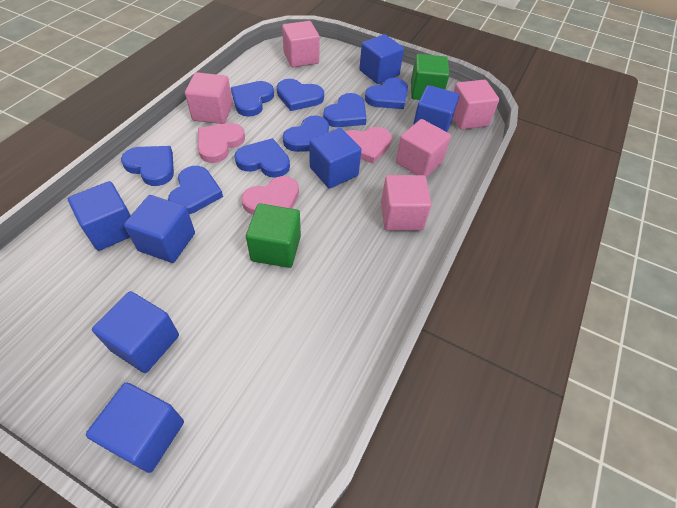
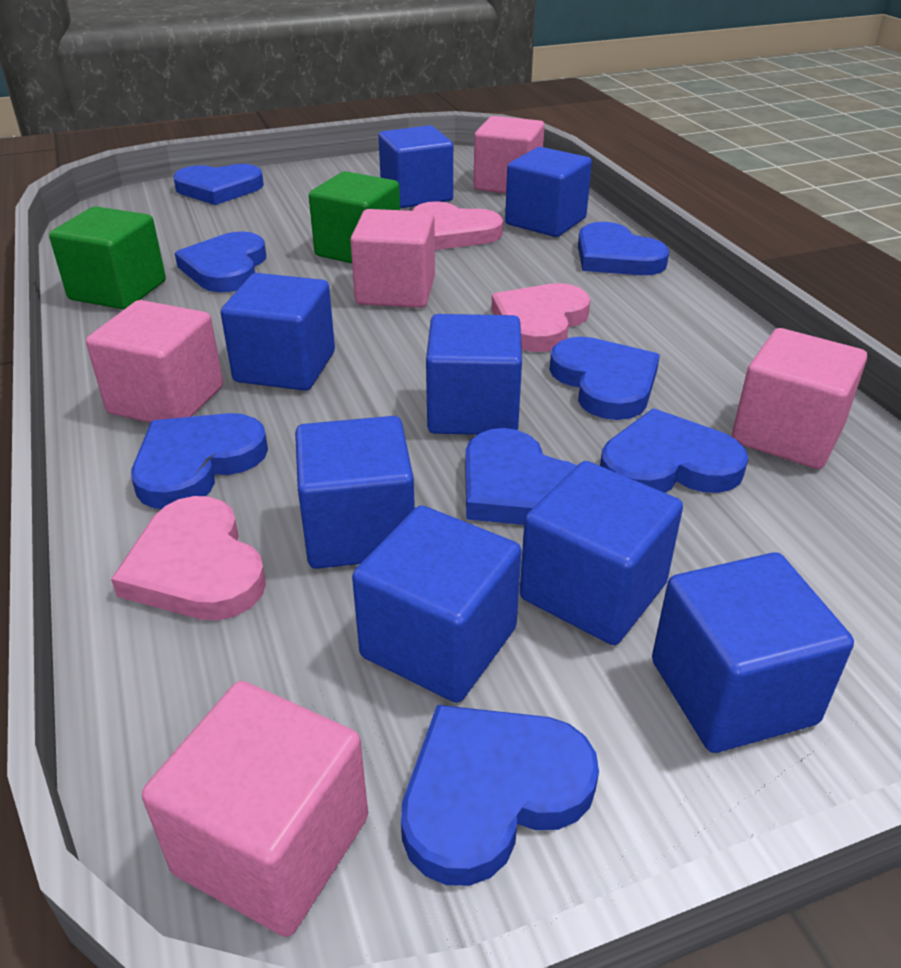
blue cube: 7 -> 8

